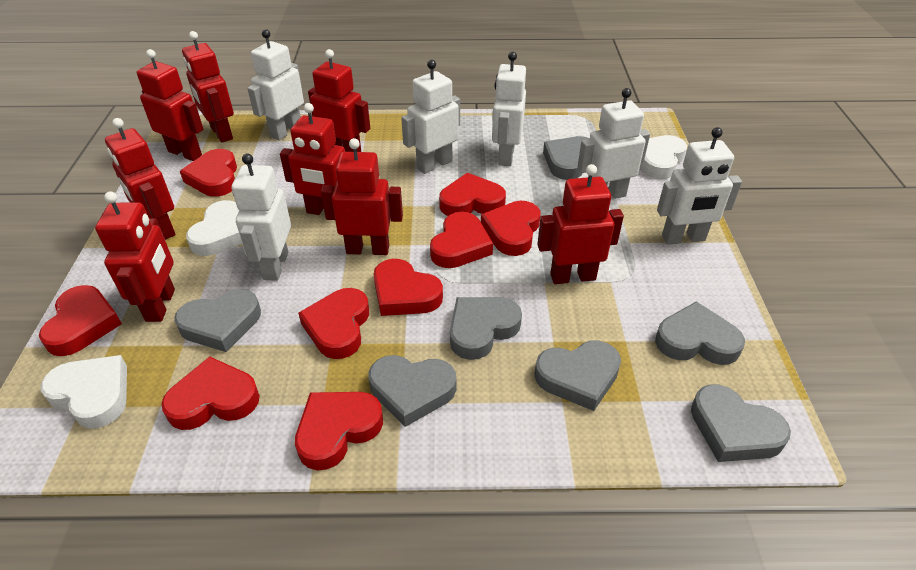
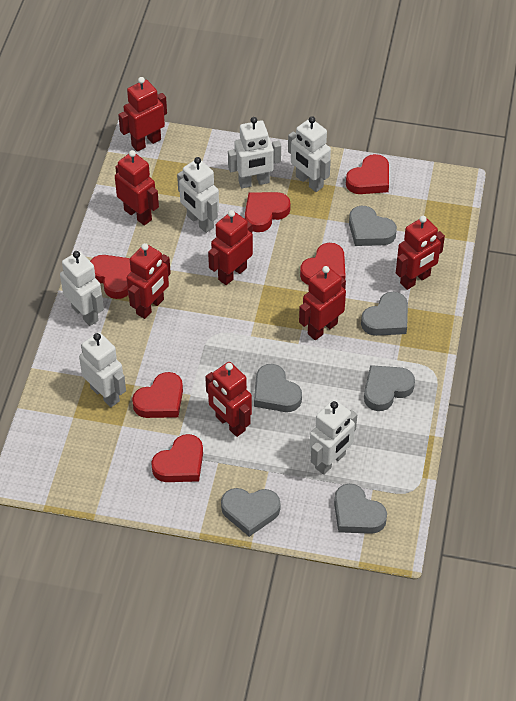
grey heart: 7 -> 6
red heart: 9 -> 6
red robot: 8 -> 7
white heart: 3 -> 0

